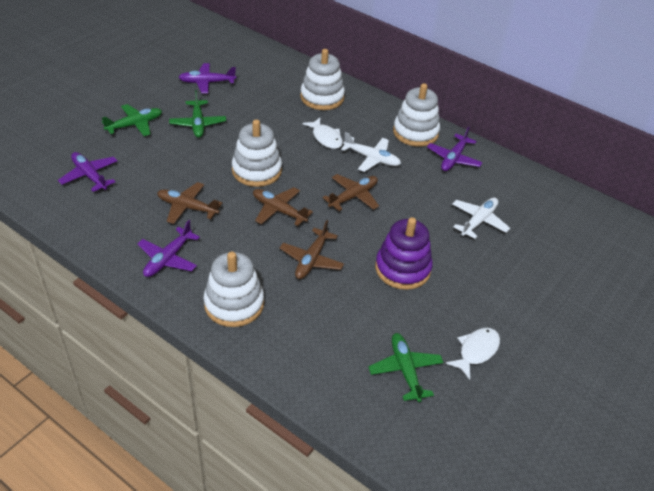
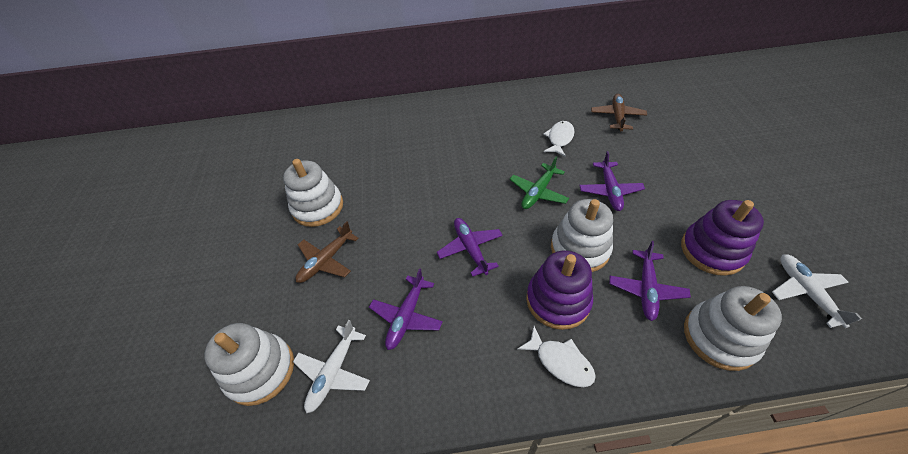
brown plane: 4 -> 2
green plane: 3 -> 1
purple stacking toy: 1 -> 2

